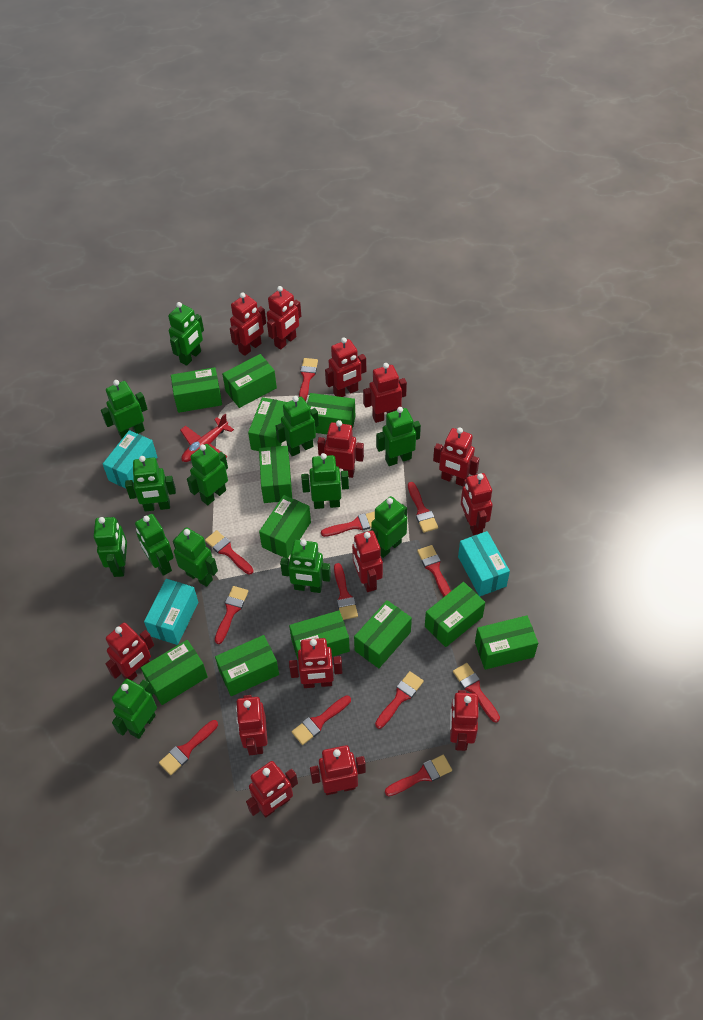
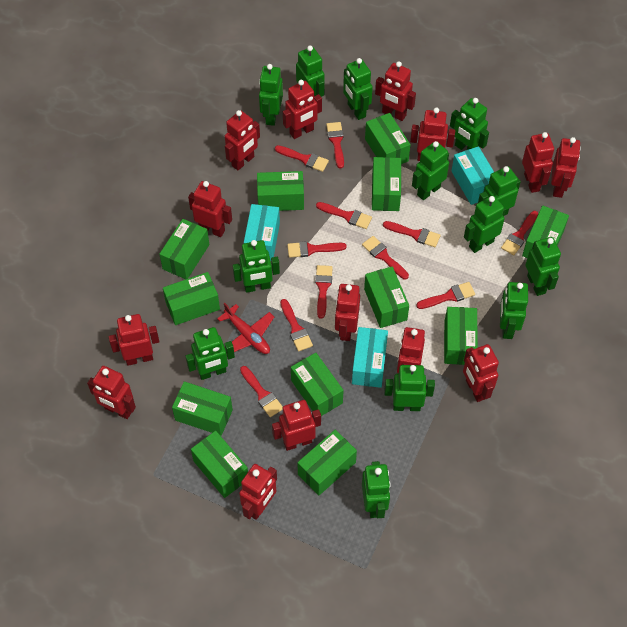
red brush: 12 -> 11

